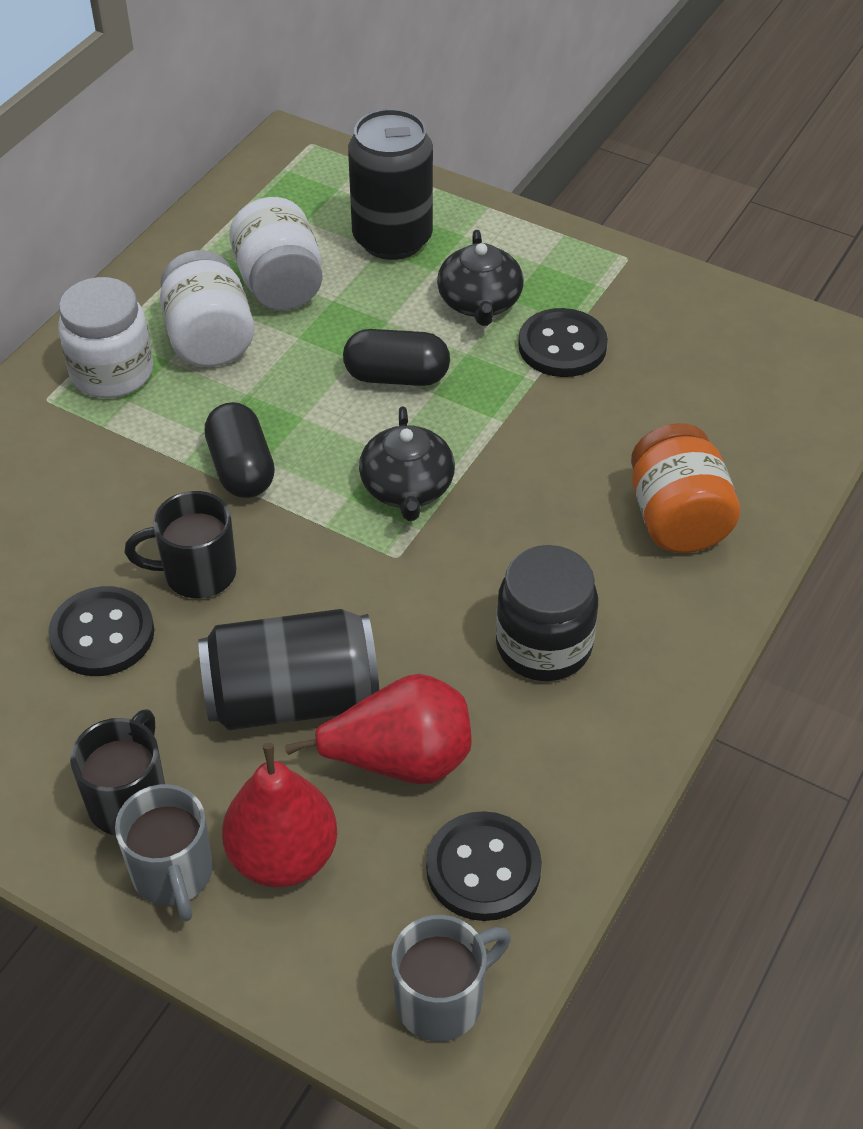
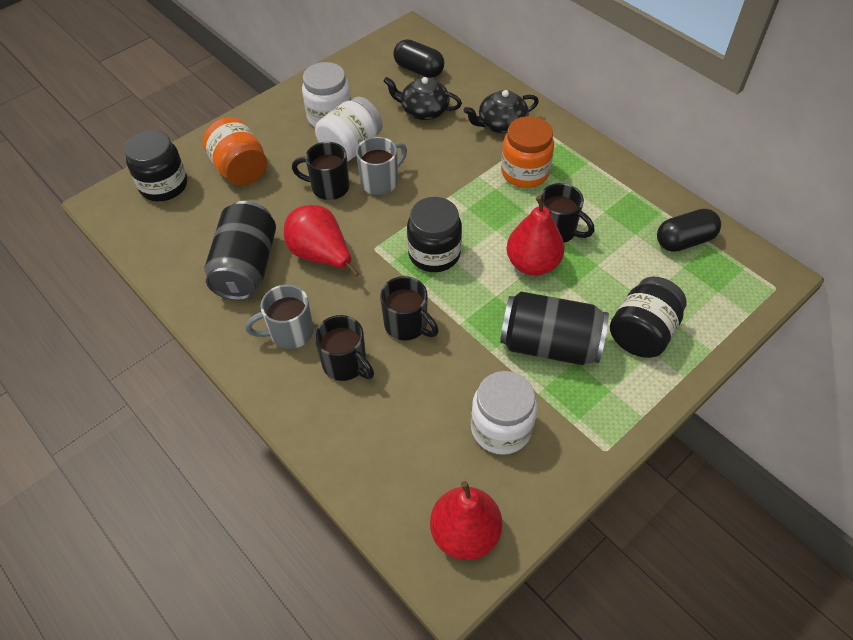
black button: 3 -> 0
black jar: 1 -> 3
black mug: 2 -> 4
orange jar: 1 -> 2
red pear: 2 -> 3

